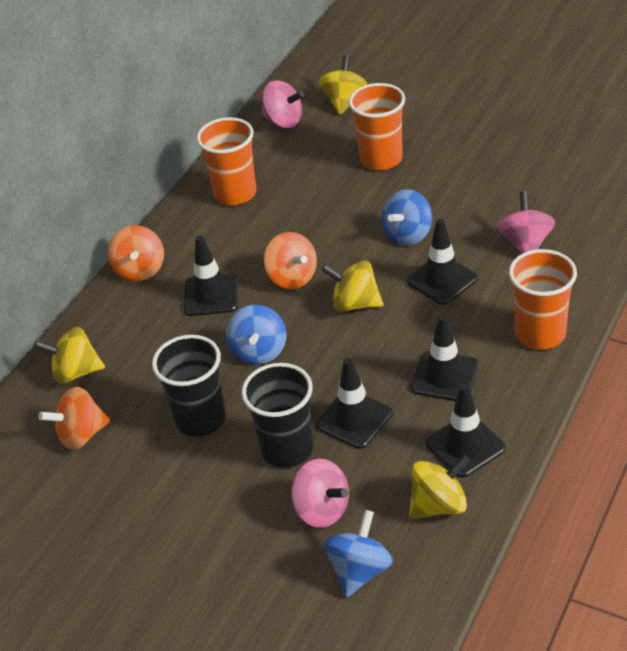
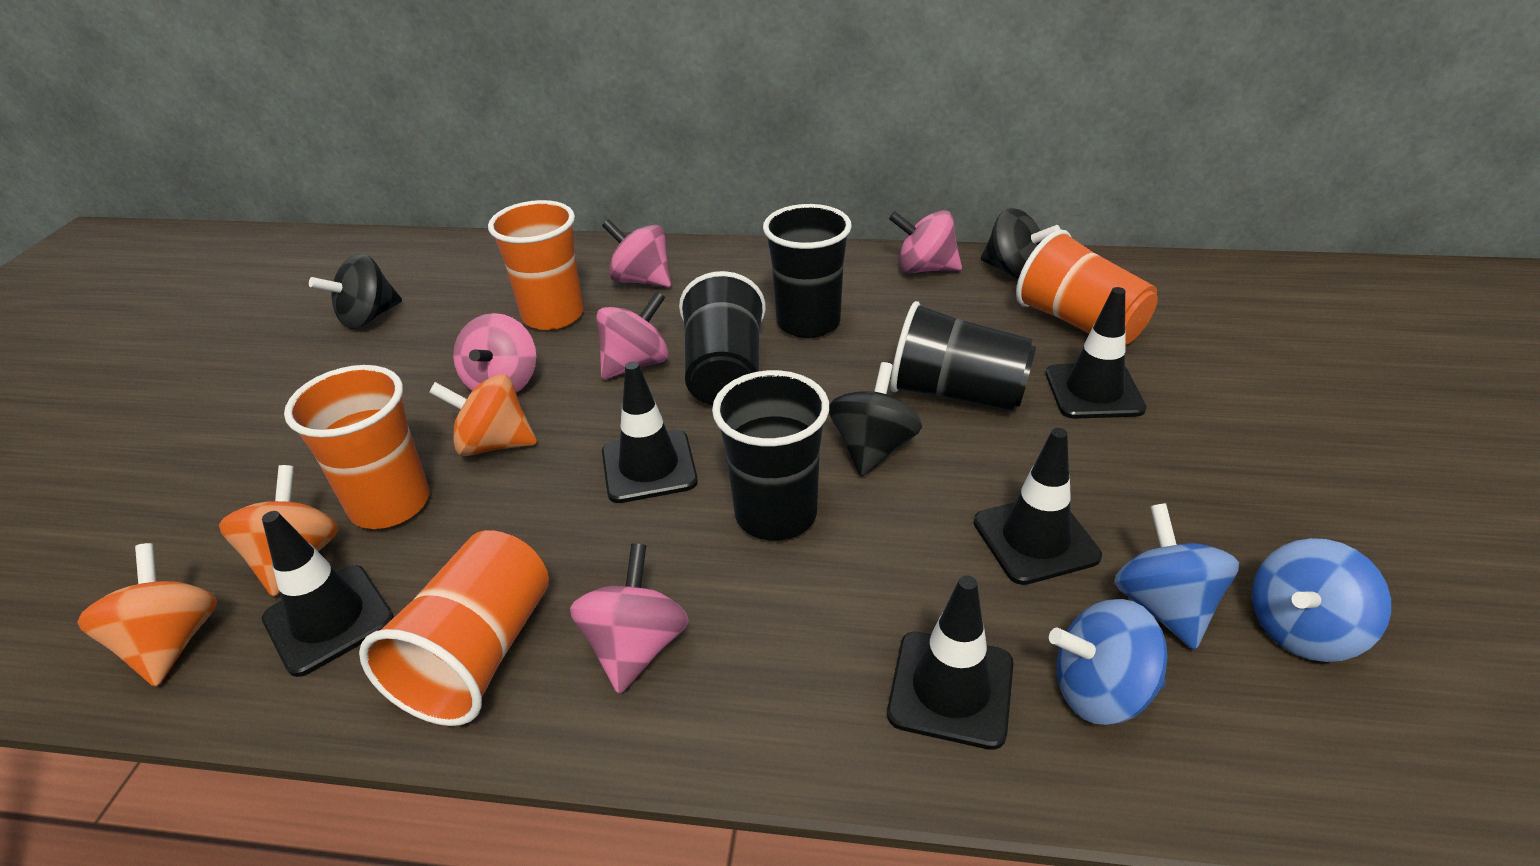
black cup: 2 -> 4
black spinning top: 0 -> 3
orange cup: 3 -> 4
pink spinning top: 3 -> 5
yellow spinning top: 4 -> 0

